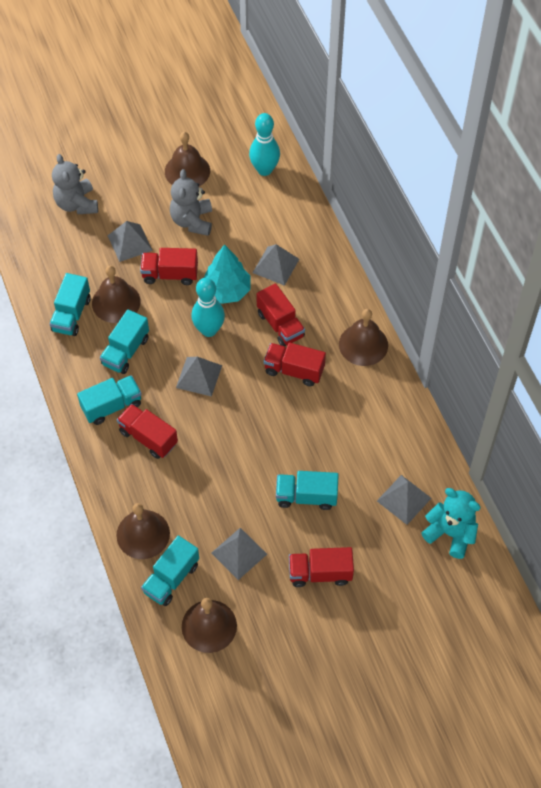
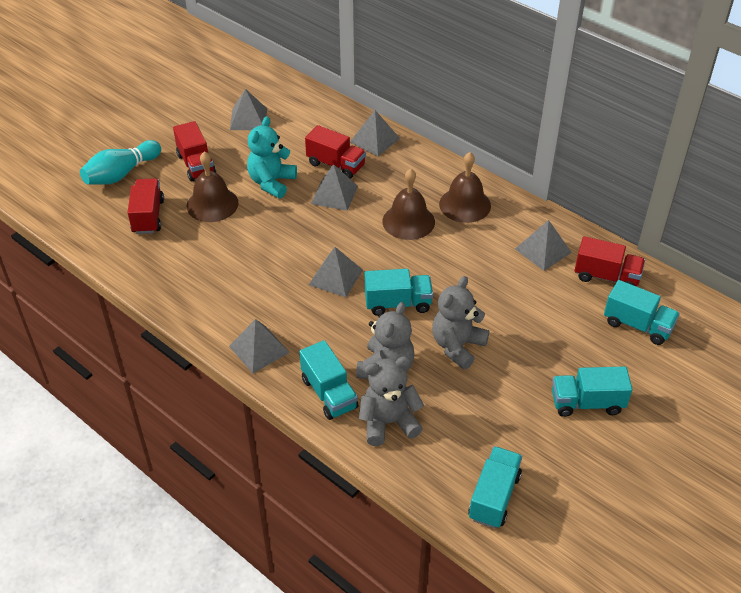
brown bell: 5 -> 3
grey pyramid: 5 -> 6
grey teddy bear: 2 -> 3
red truck: 5 -> 4
turquoise bowling pin: 2 -> 1
turquoise tree: 1 -> 0

